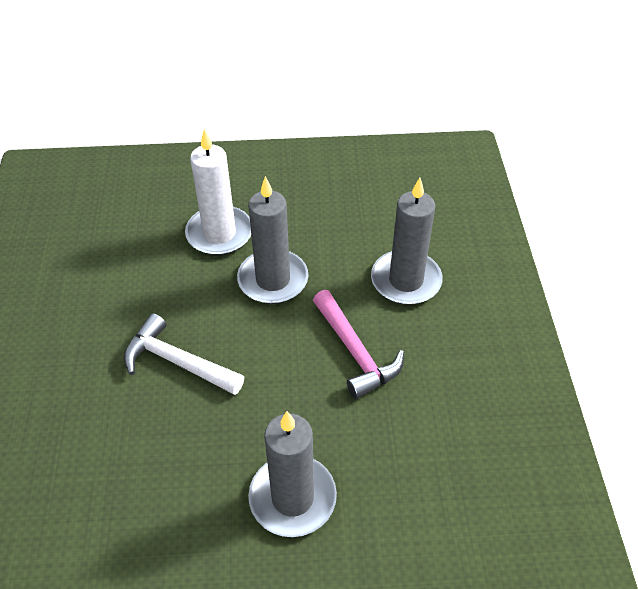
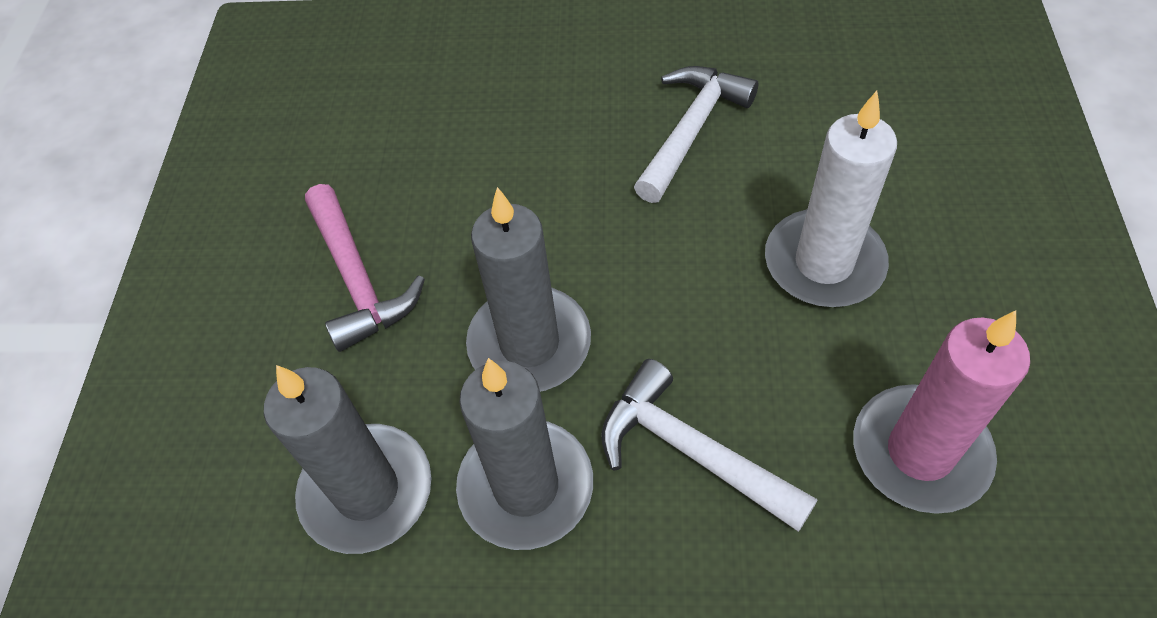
pink candle: 0 -> 1
white hammer: 1 -> 2

